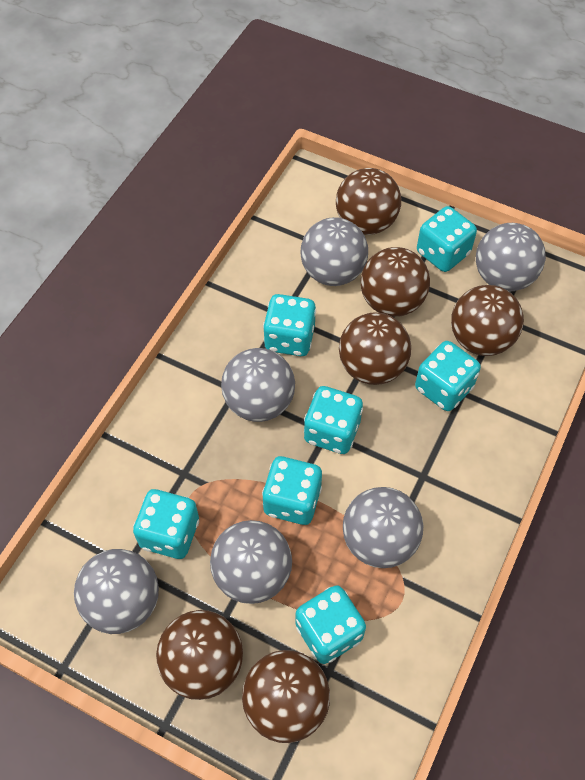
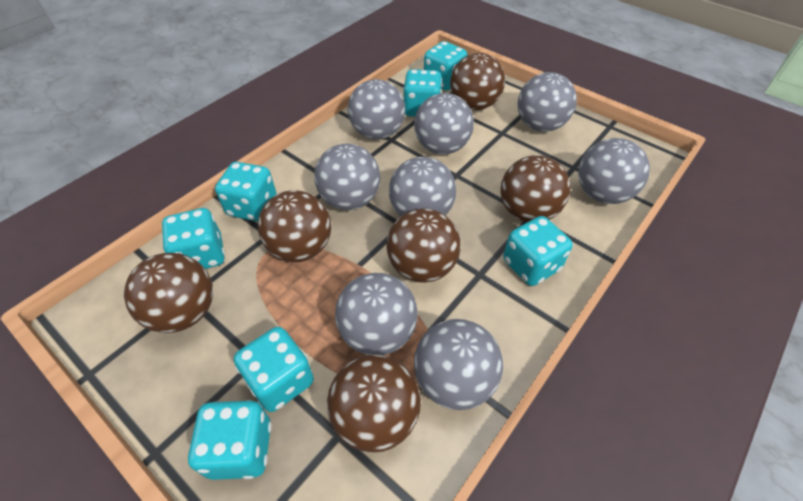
grey ball: 6 -> 8

